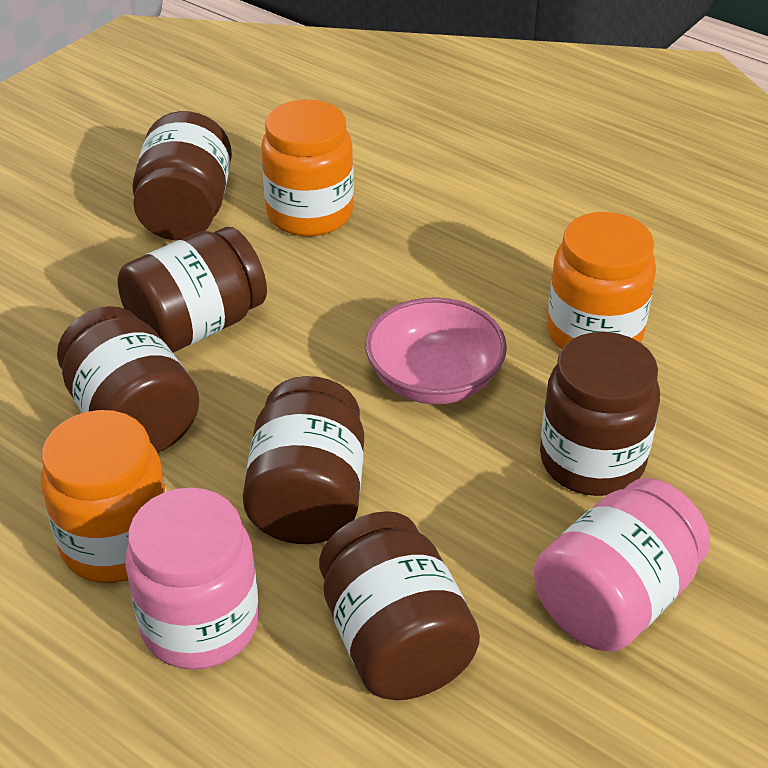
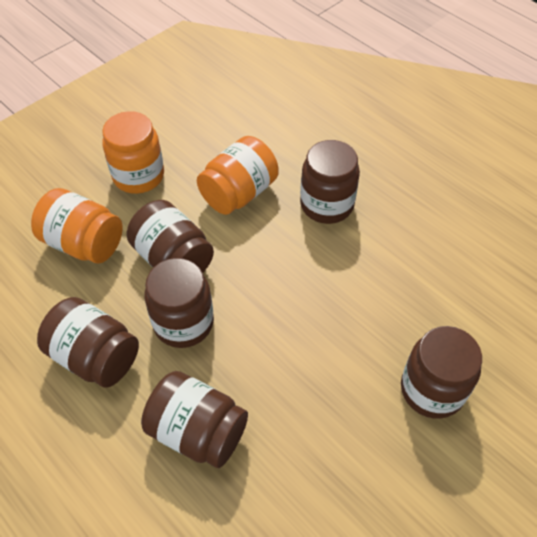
pink bowl: 1 -> 0
pink jar: 2 -> 0

